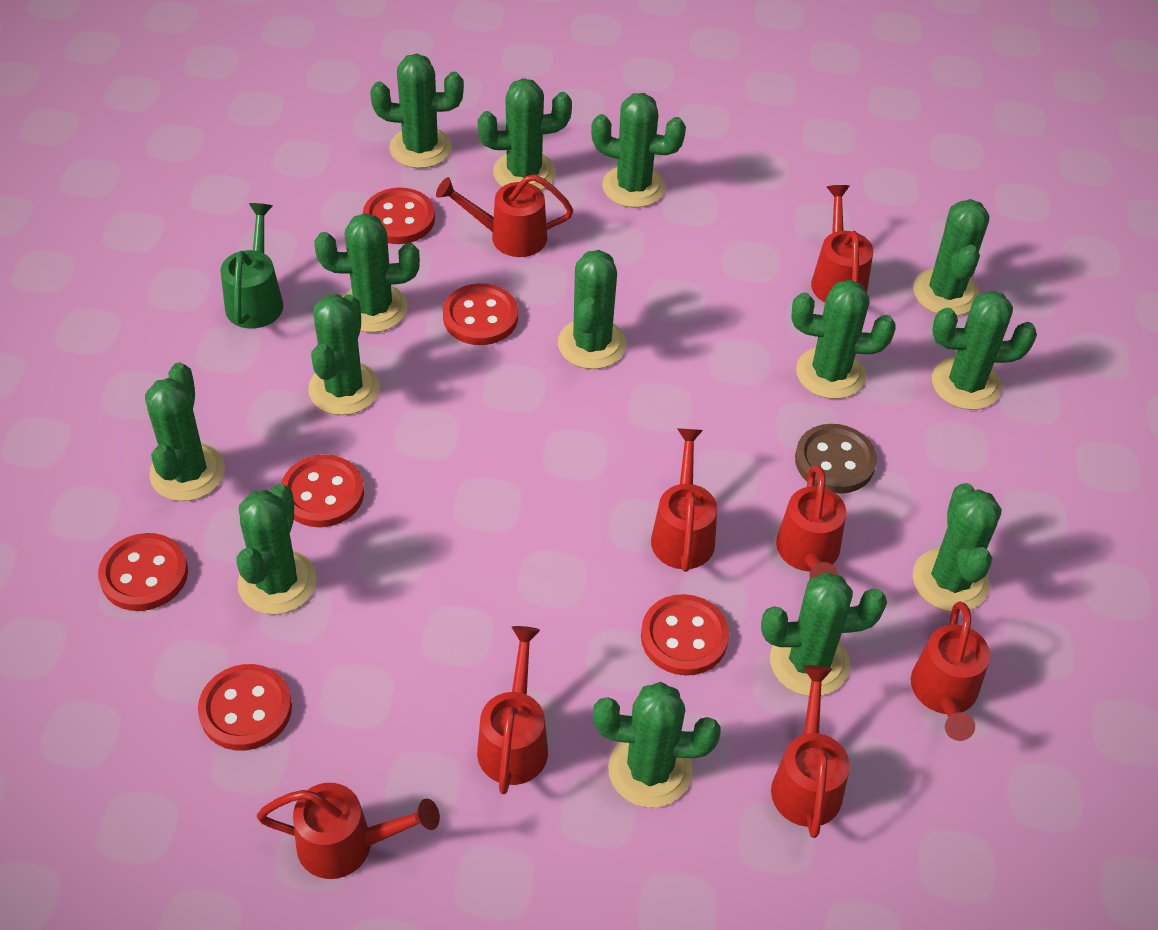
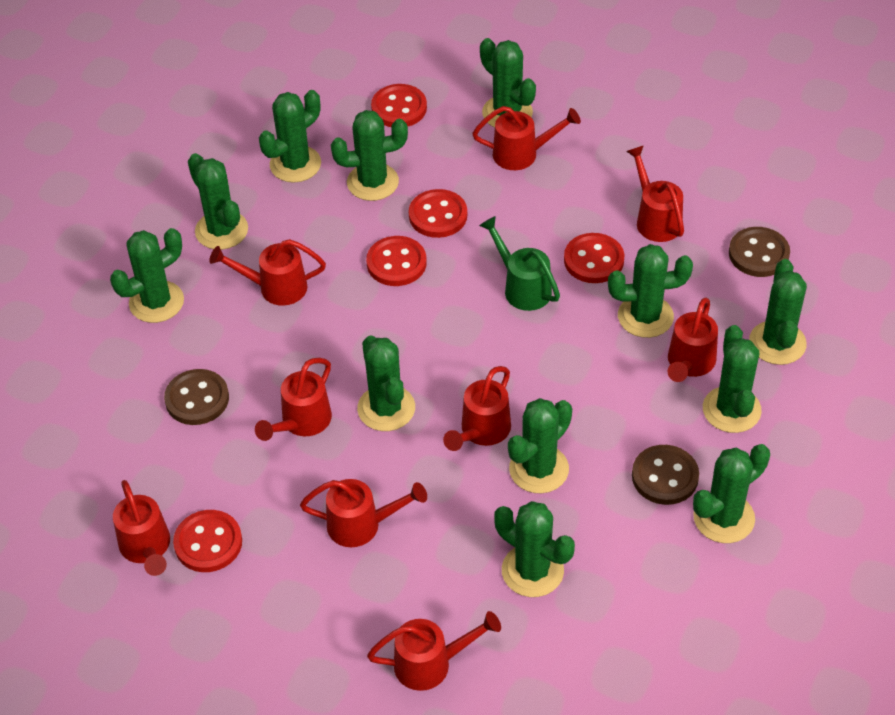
brown button: 1 -> 3
green cactus: 14 -> 12
red button: 6 -> 5
red watering can: 8 -> 9

